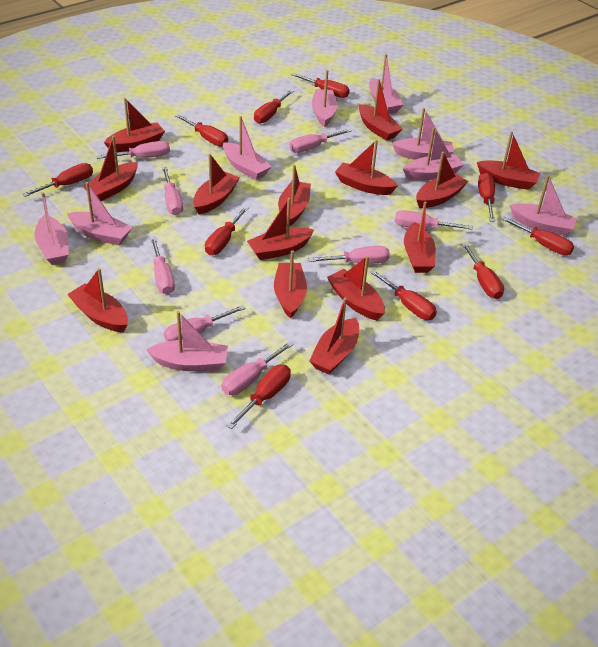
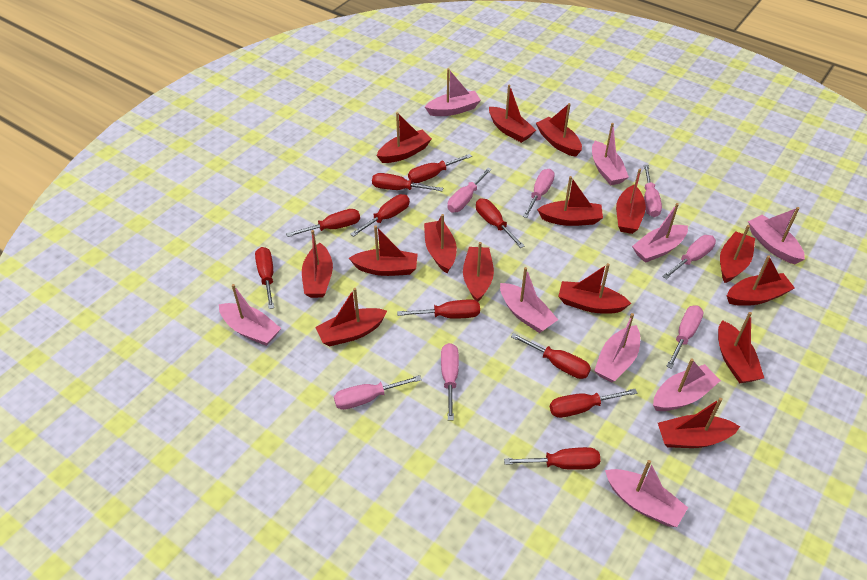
pink screwdriver: 8 -> 7
red boat: 14 -> 15

